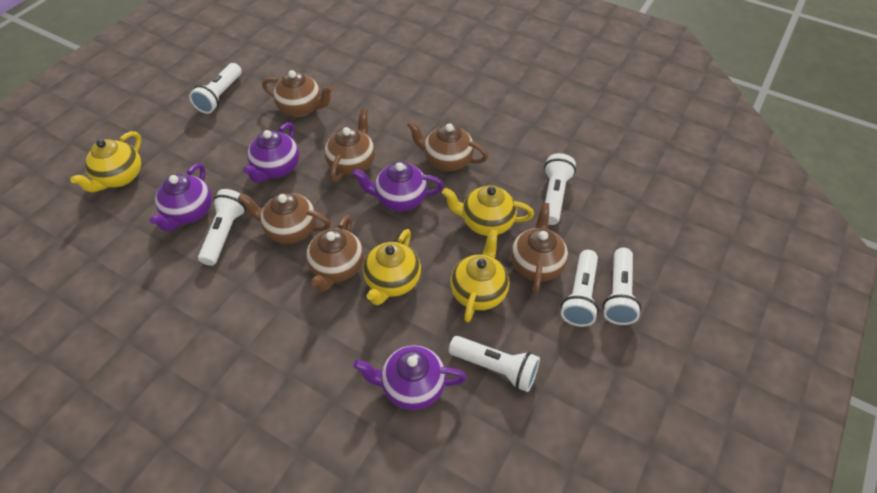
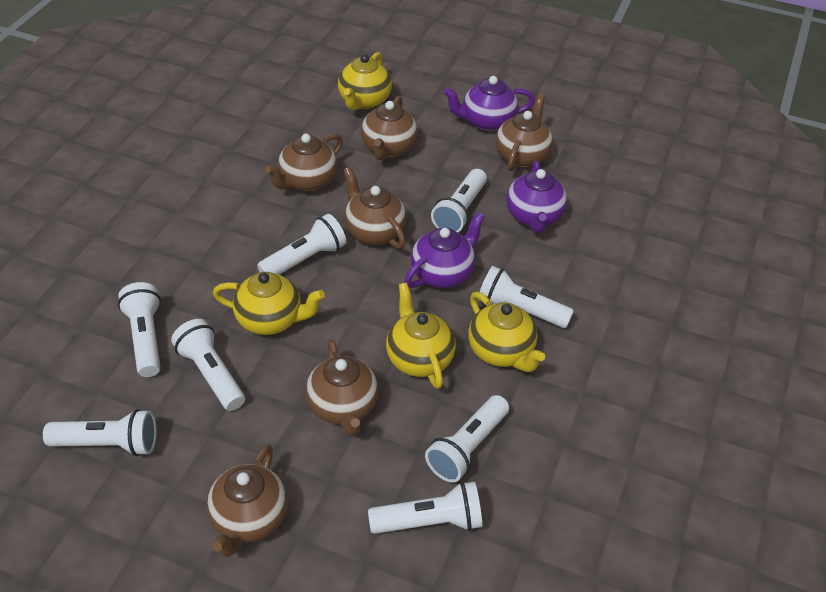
purple teapot: 4 -> 3
white flashlight: 6 -> 8

